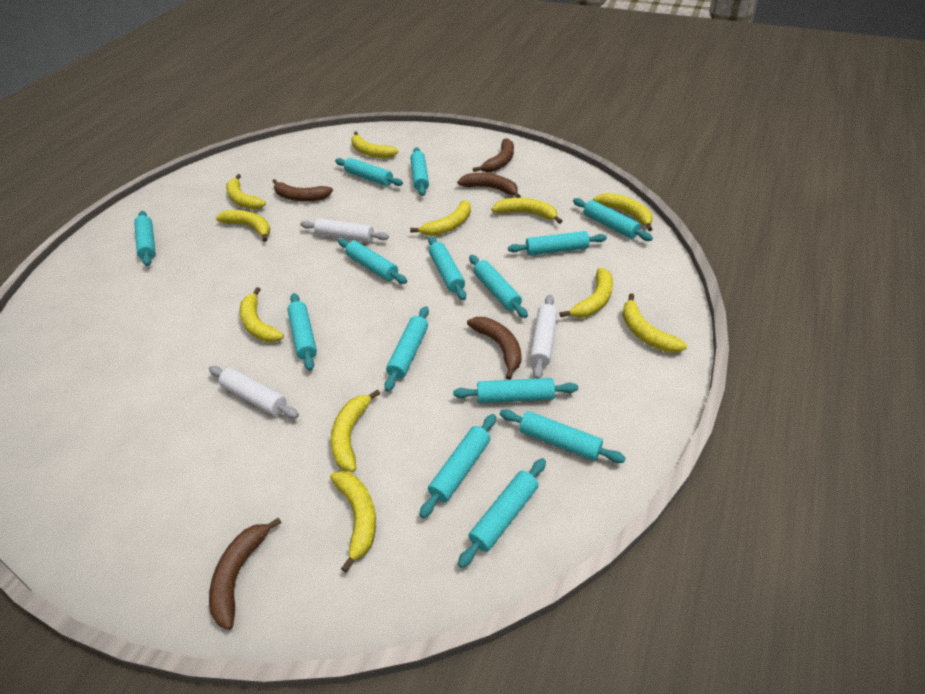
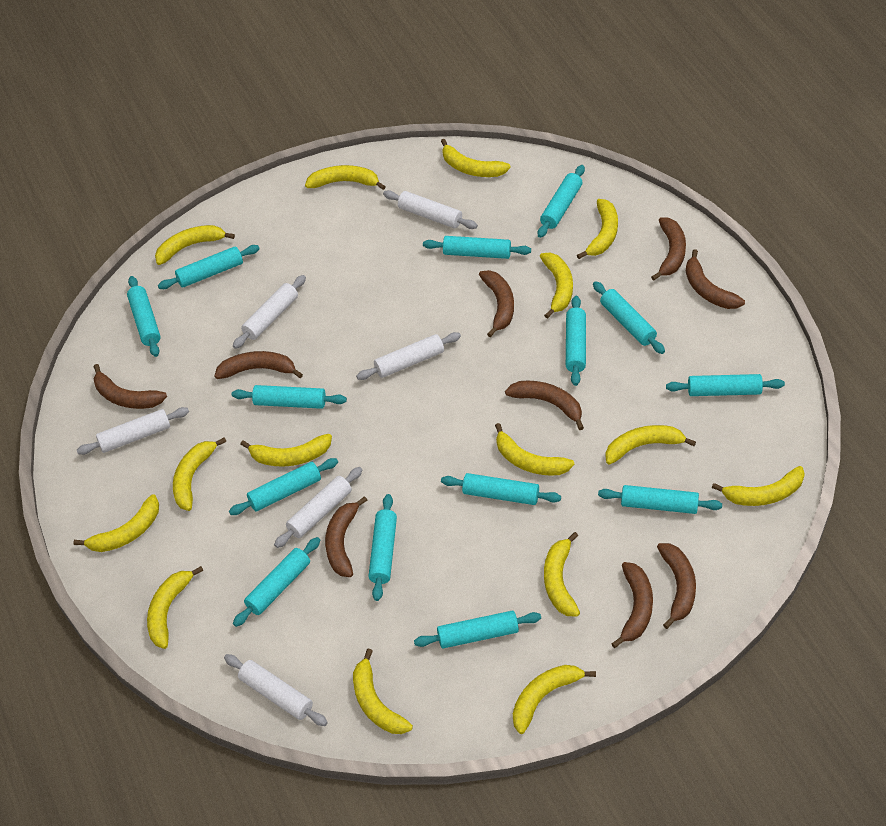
brown banana: 5 -> 9
white rolling pin: 3 -> 6
yellow banana: 11 -> 15

